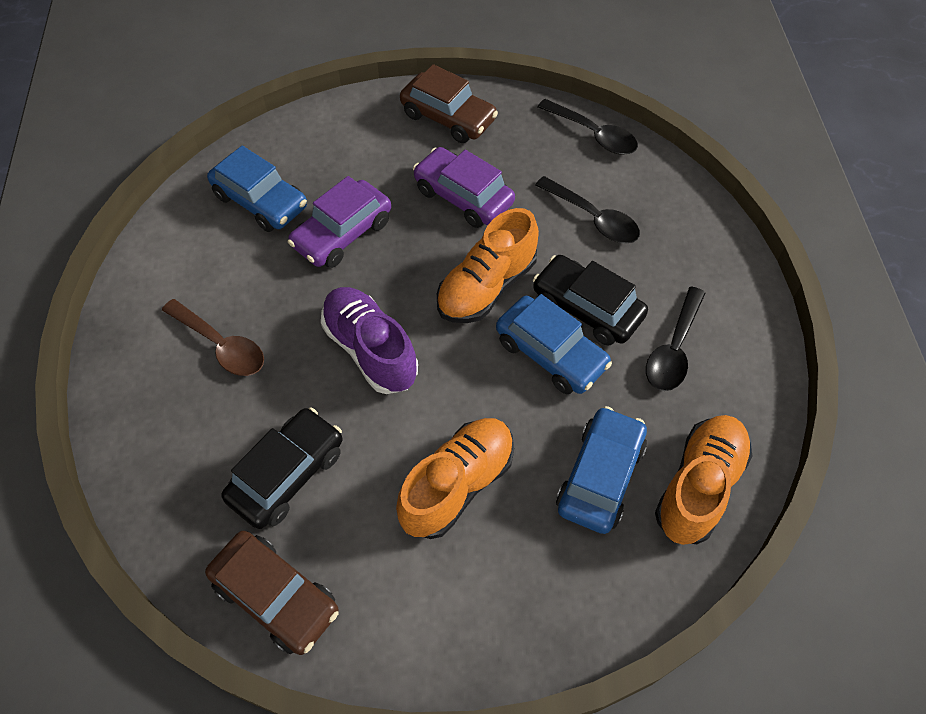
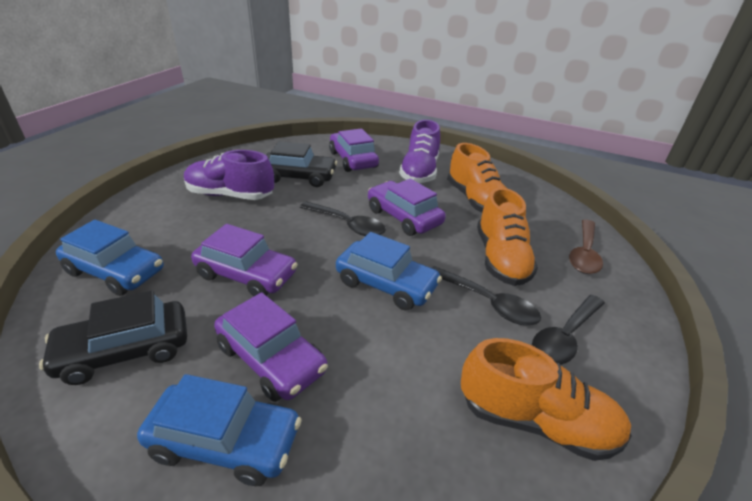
brown car: 2 -> 0
purple car: 2 -> 4
purple shoe: 1 -> 2

